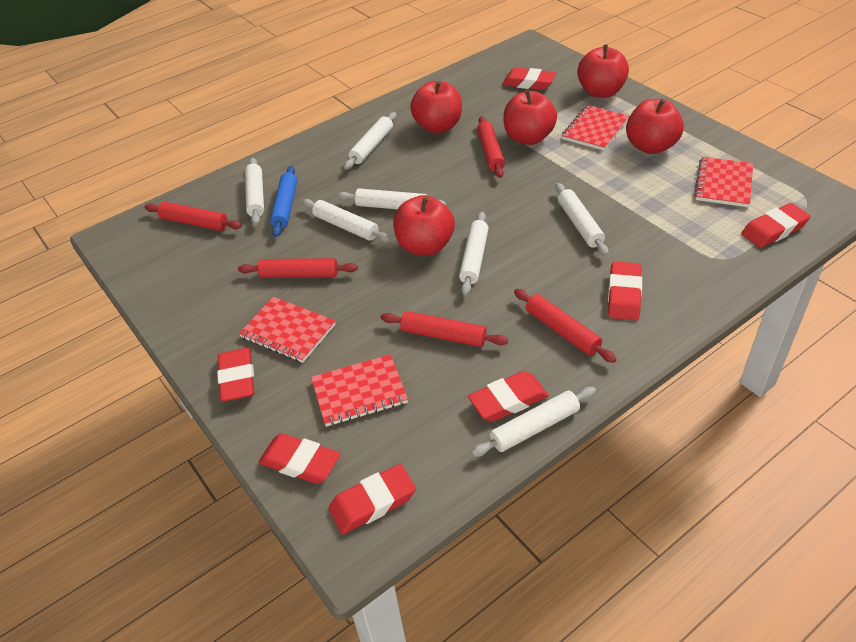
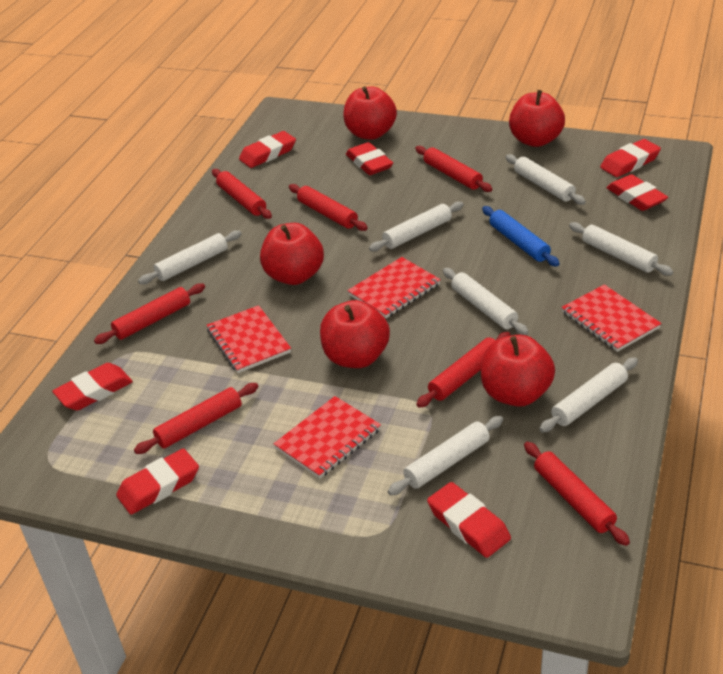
red rolling pin: 5 -> 7

